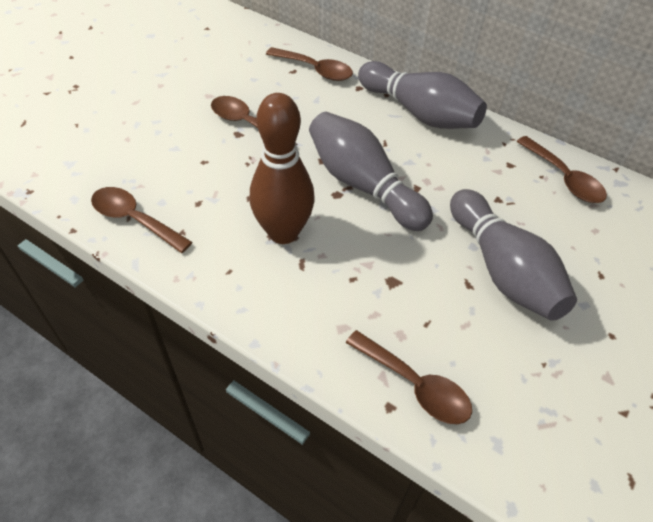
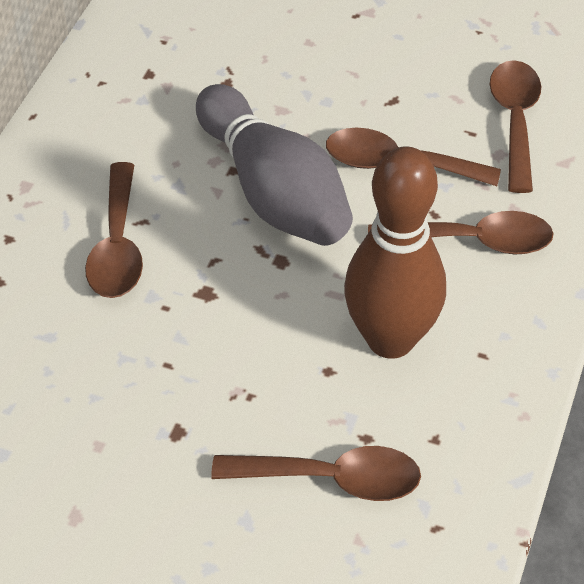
grey bowling pin: 3 -> 1

